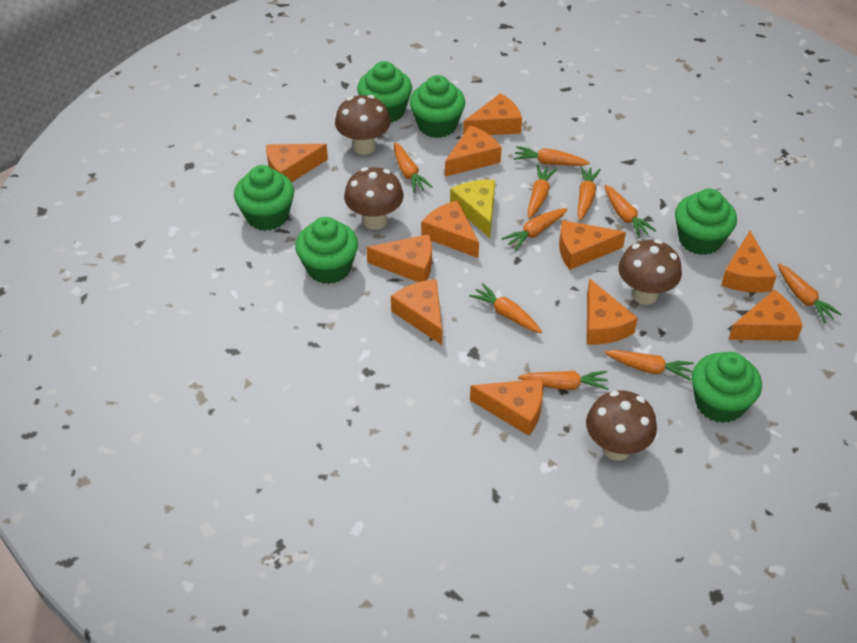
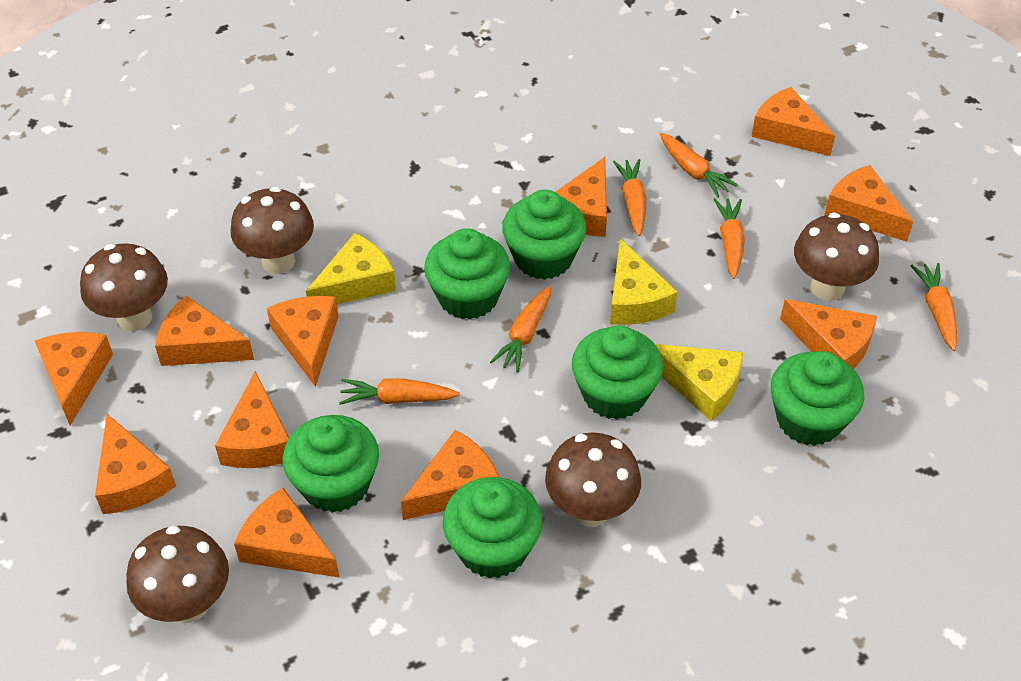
brown mushroom: 4 -> 5
orange carrot: 10 -> 6
yellow cheese: 1 -> 3

